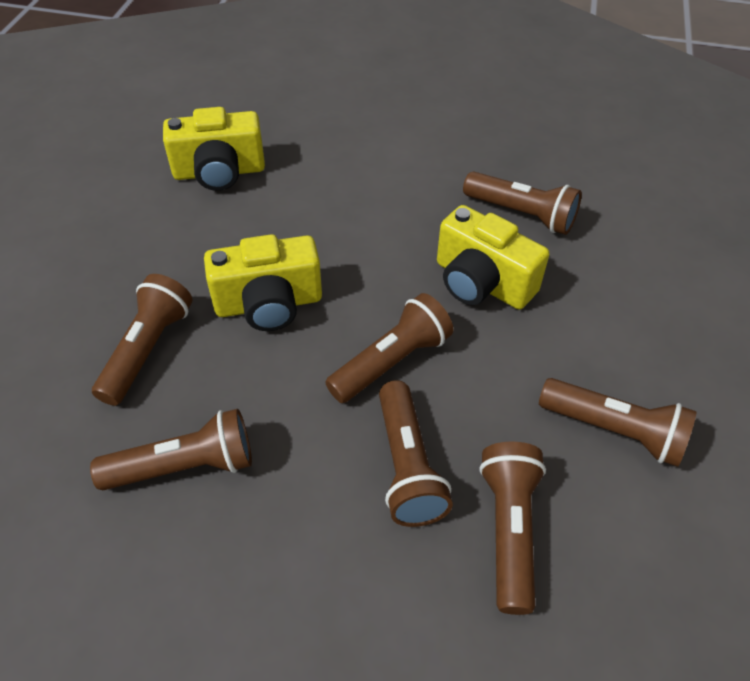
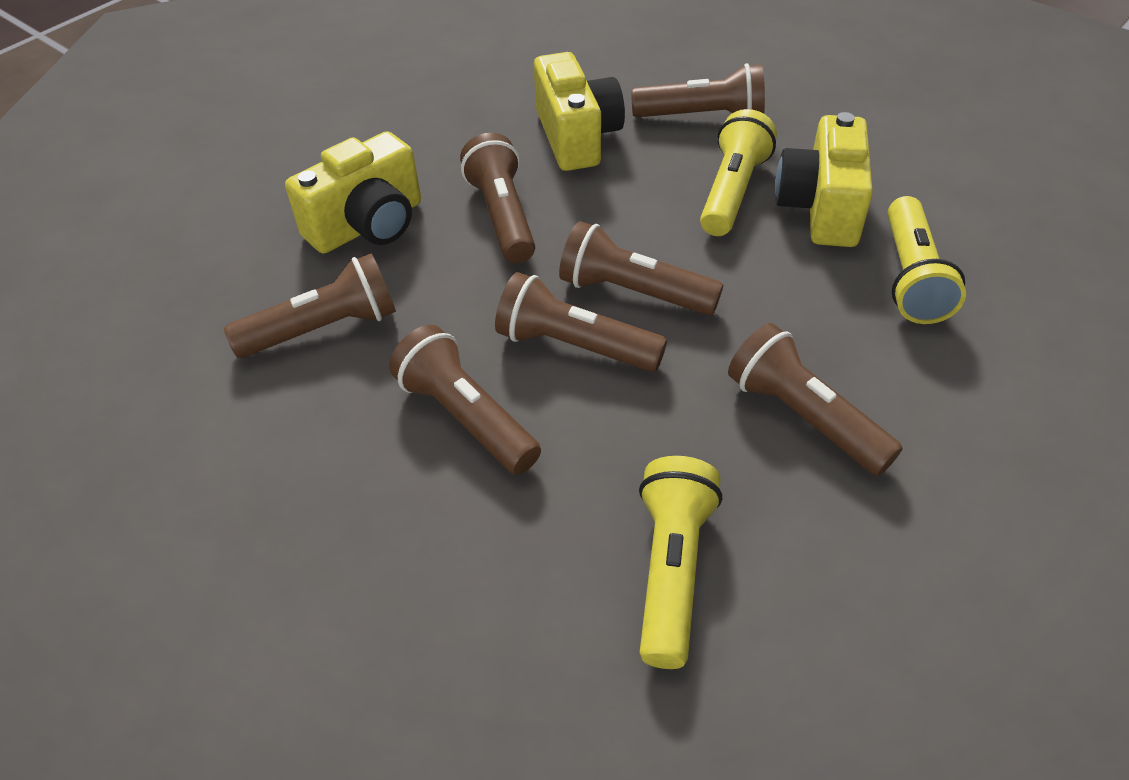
yellow flashlight: 0 -> 3

